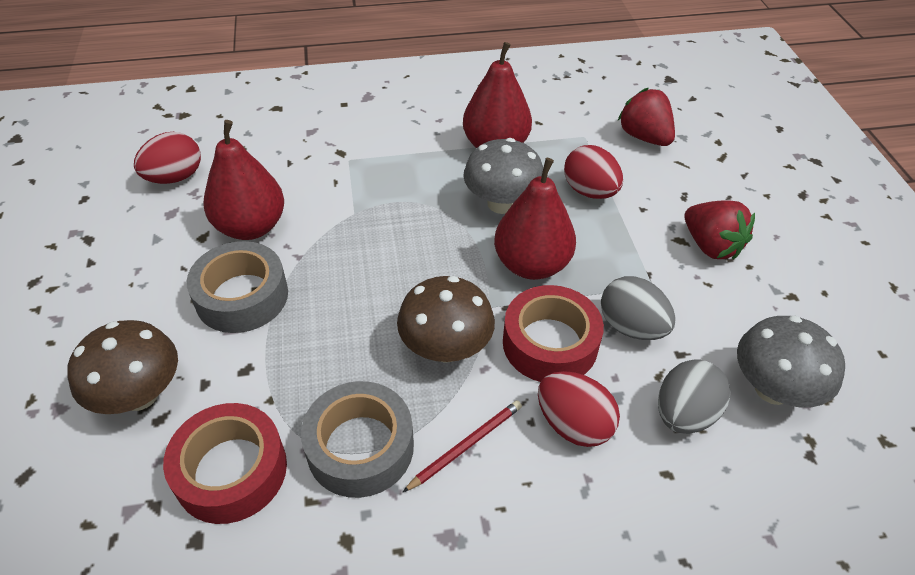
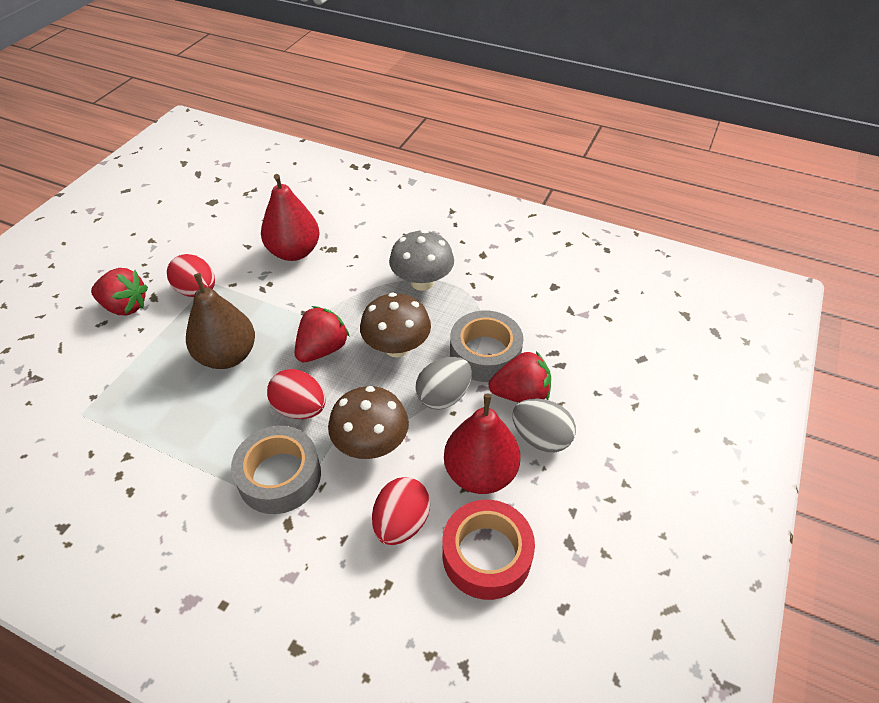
brown pear: 0 -> 1
grey mushroom: 2 -> 1
red pear: 3 -> 2
red pencil: 1 -> 0
red strawberry: 2 -> 3
red tape: 2 -> 1

